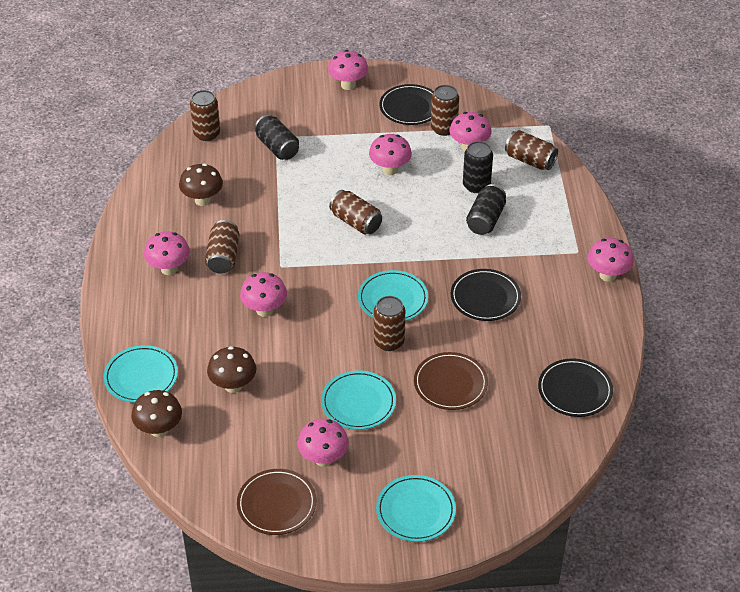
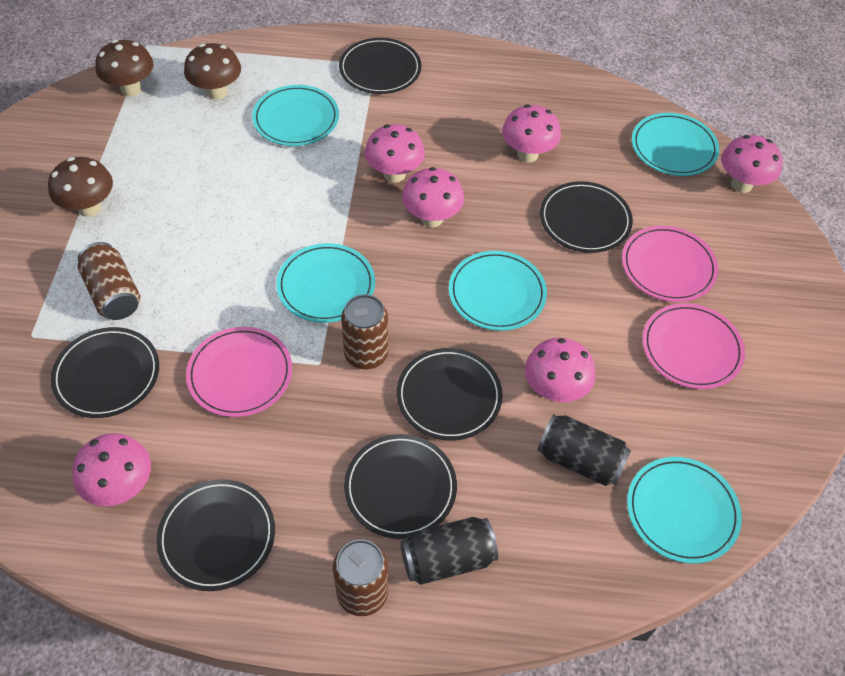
black can: 3 -> 2
black plate: 3 -> 6
brown can: 6 -> 3
brown plate: 2 -> 0
pink mushroom: 7 -> 6
pink plate: 0 -> 3
turquoise plate: 4 -> 5

